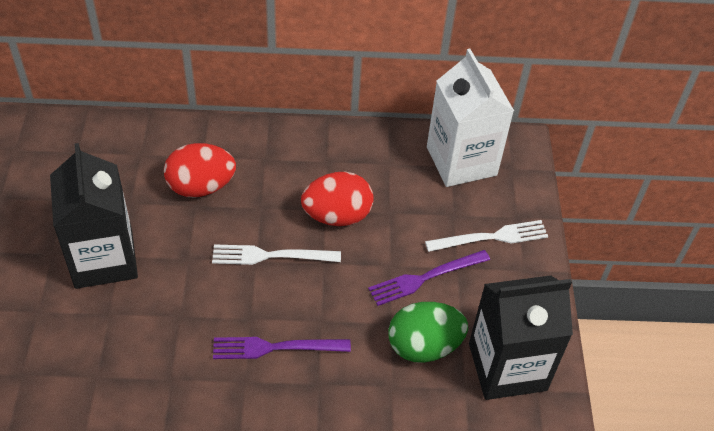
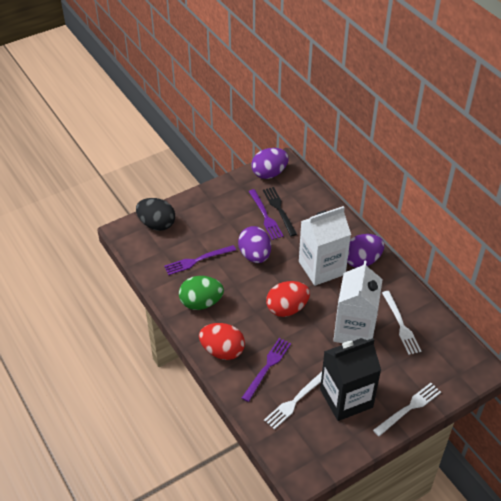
black carton: 2 -> 1
black egg: 0 -> 1
black fork: 0 -> 1
purple egg: 0 -> 3
purple fork: 2 -> 3
white carton: 1 -> 2
white fork: 2 -> 3

